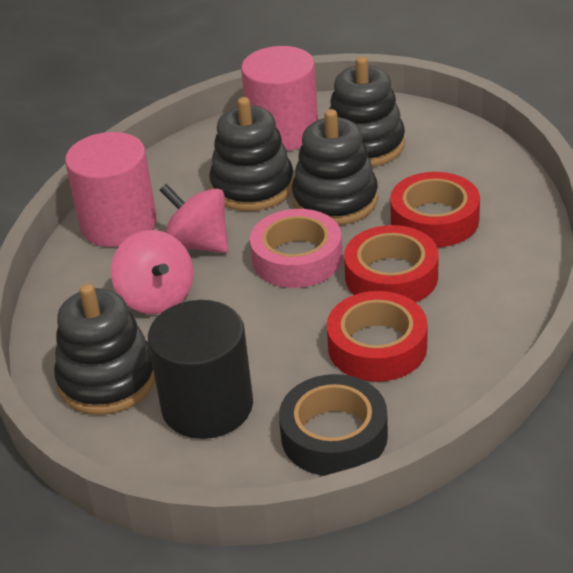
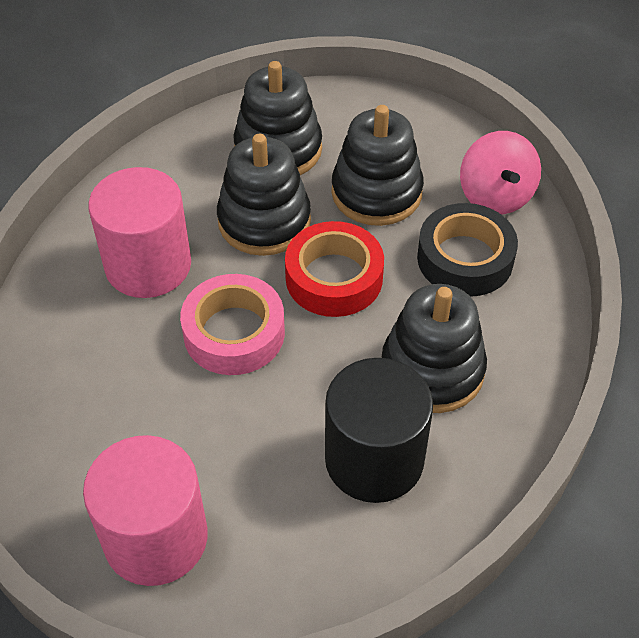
pink spinning top: 2 -> 1
red tape: 3 -> 1

